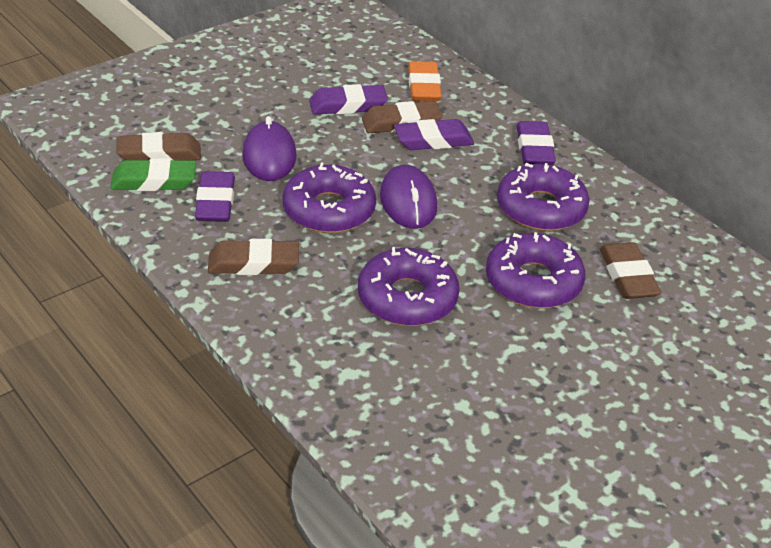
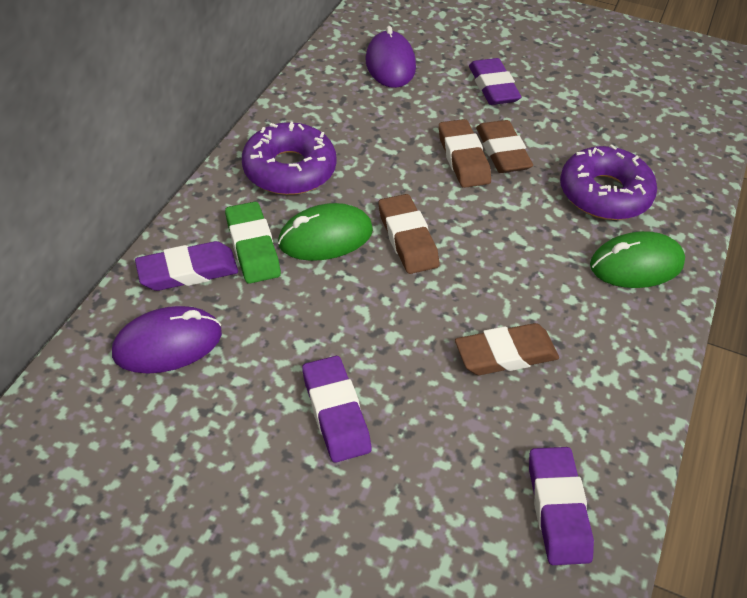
green mouse: 0 -> 2
orange eraser: 1 -> 0
purple donut: 4 -> 2

